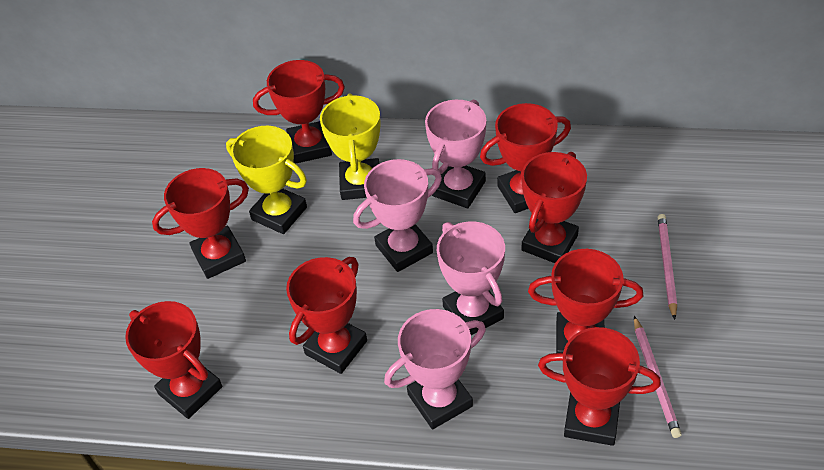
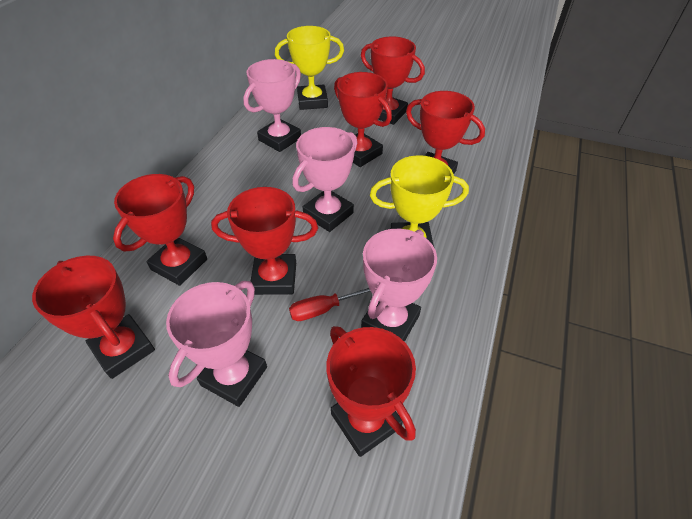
pink pencil: 2 -> 0
red screwdriver: 0 -> 1
red trophy: 8 -> 7

